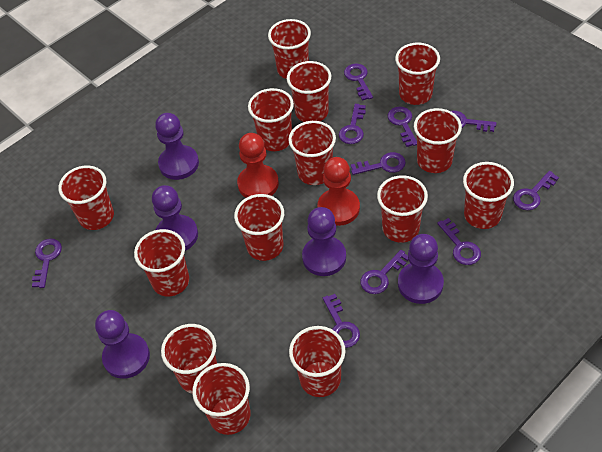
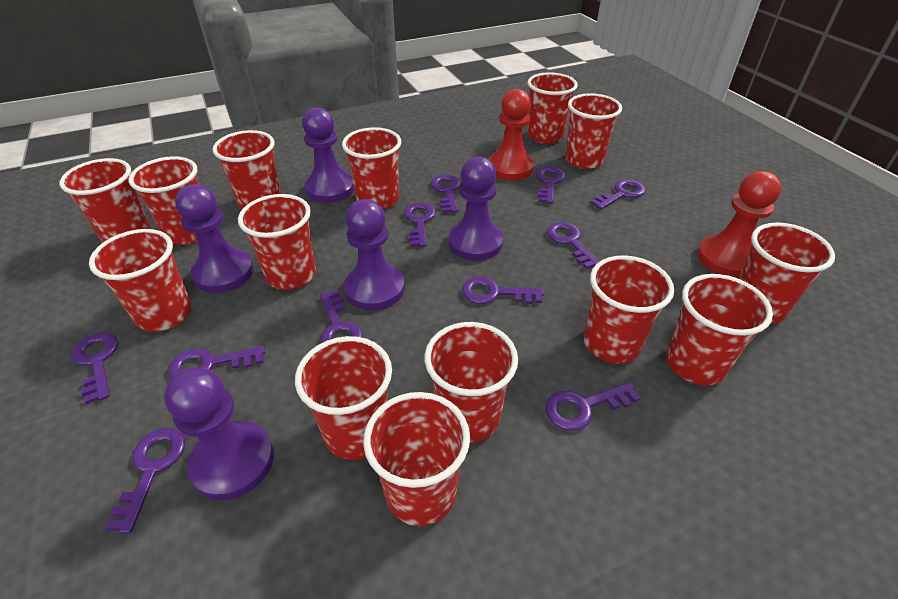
purple key: 10 -> 11

